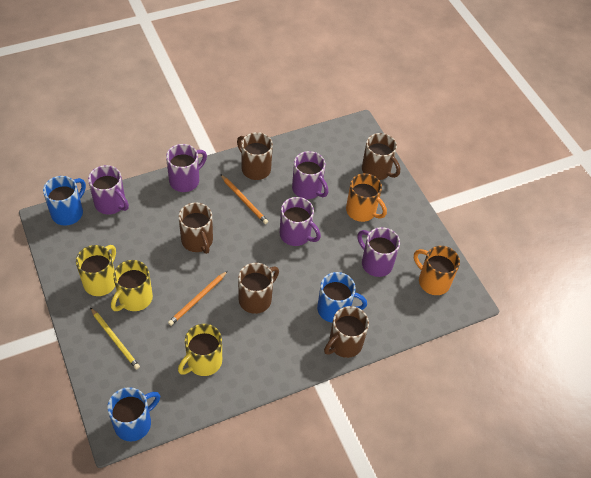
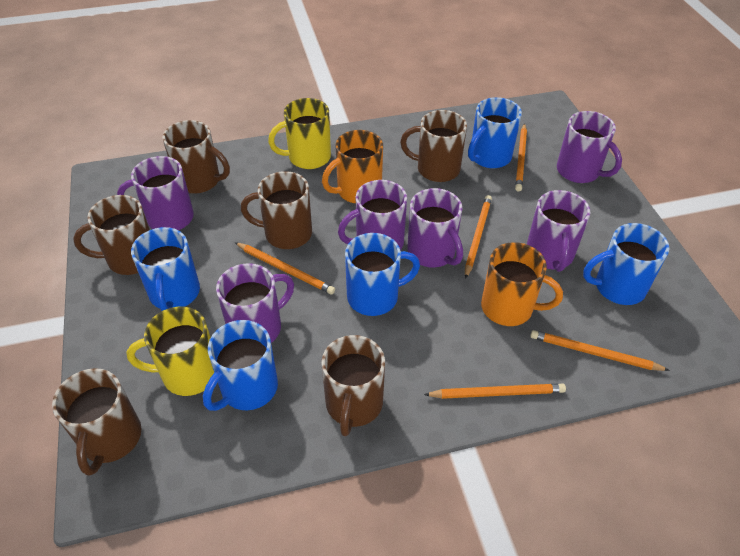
blue mug: 3 -> 5
brown mug: 5 -> 6
orange pencil: 2 -> 5
purple mug: 5 -> 6
yellow mug: 3 -> 2
yellow pencil: 1 -> 0

